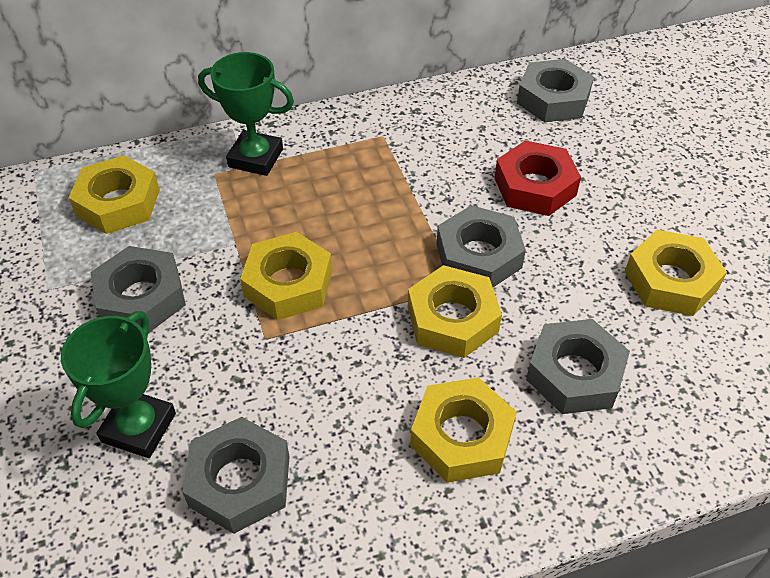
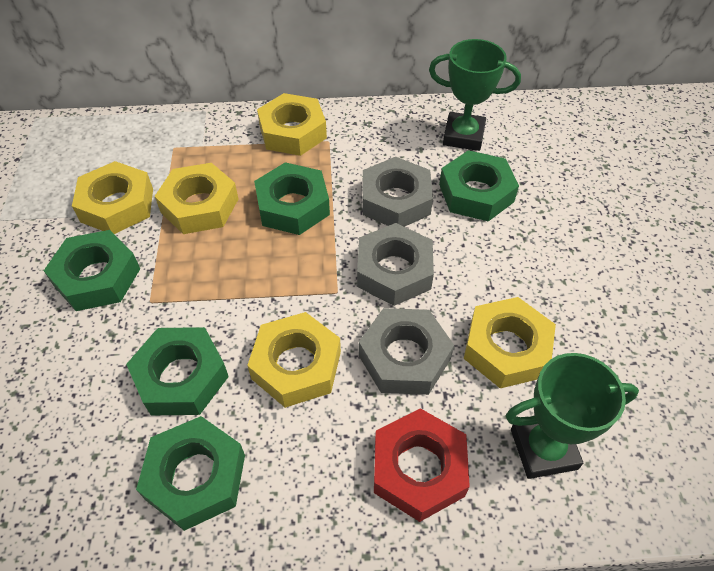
green nut: 0 -> 5
grey nut: 5 -> 3

